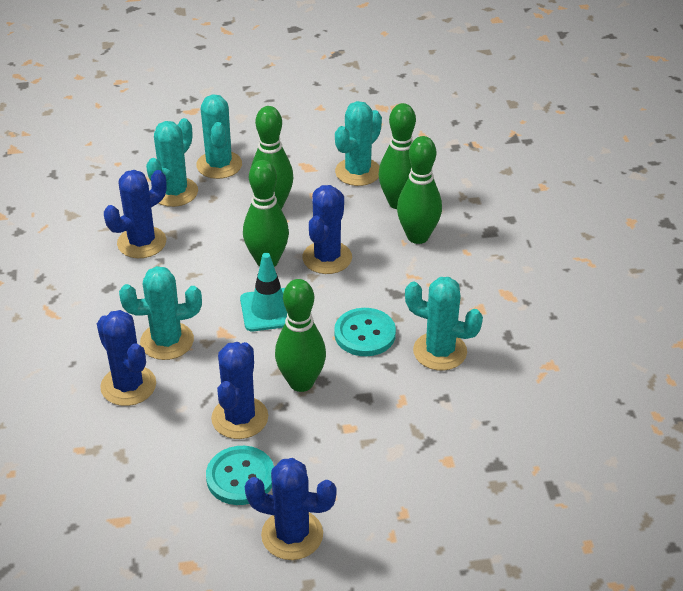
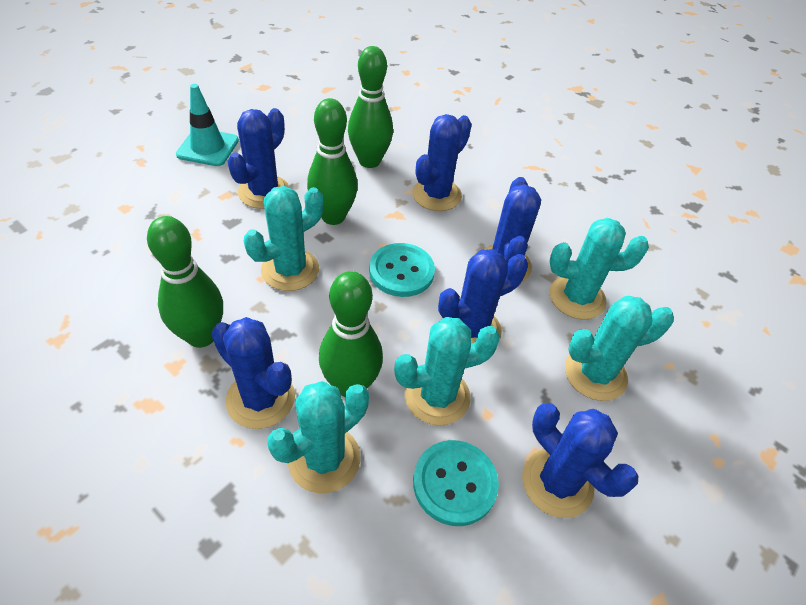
blue cactus: 5 -> 6
green bowling pin: 5 -> 4

